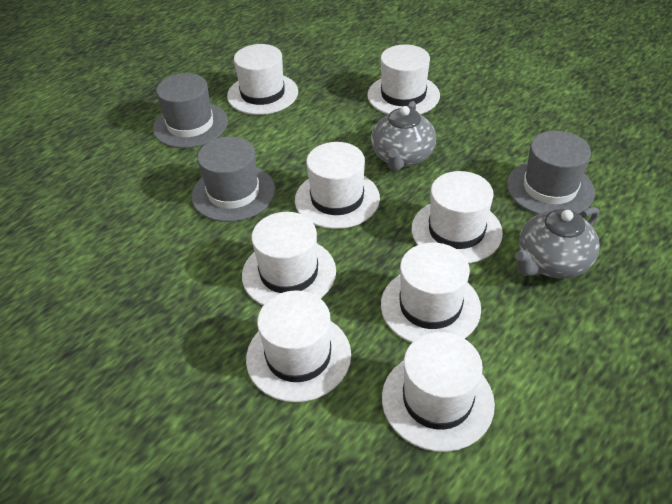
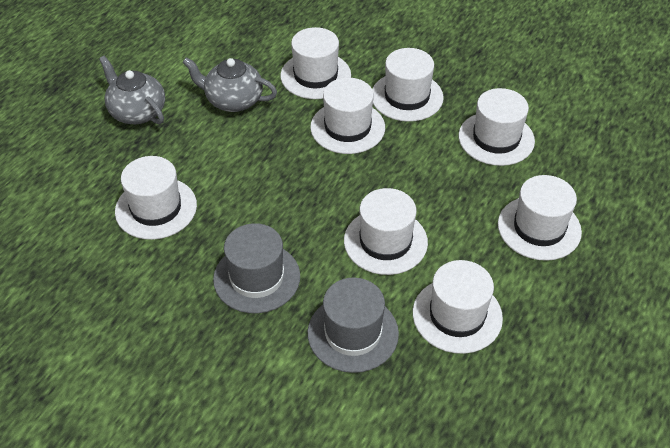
grey hat: 3 -> 2

